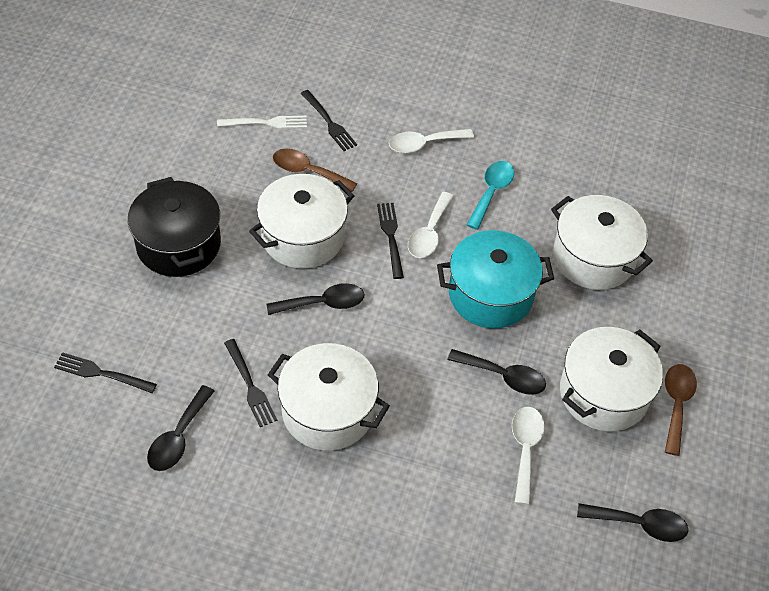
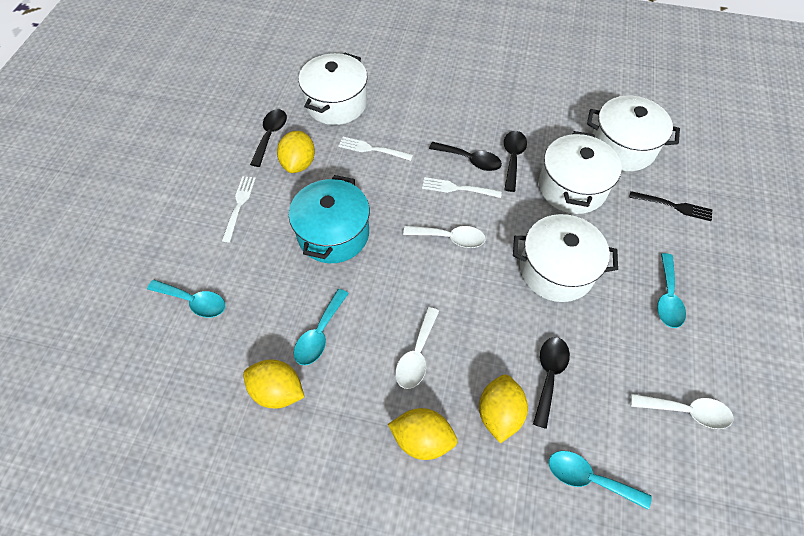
black fork: 4 -> 1
black pot: 1 -> 0
brown spoon: 2 -> 0
turquoise spoon: 1 -> 4
white fork: 1 -> 3
yellow lemon: 0 -> 4

